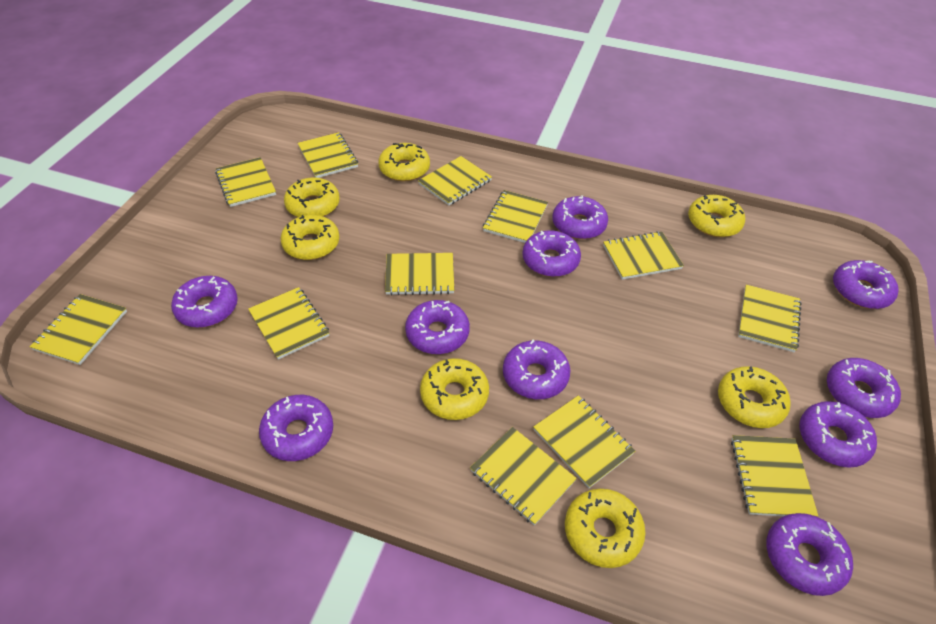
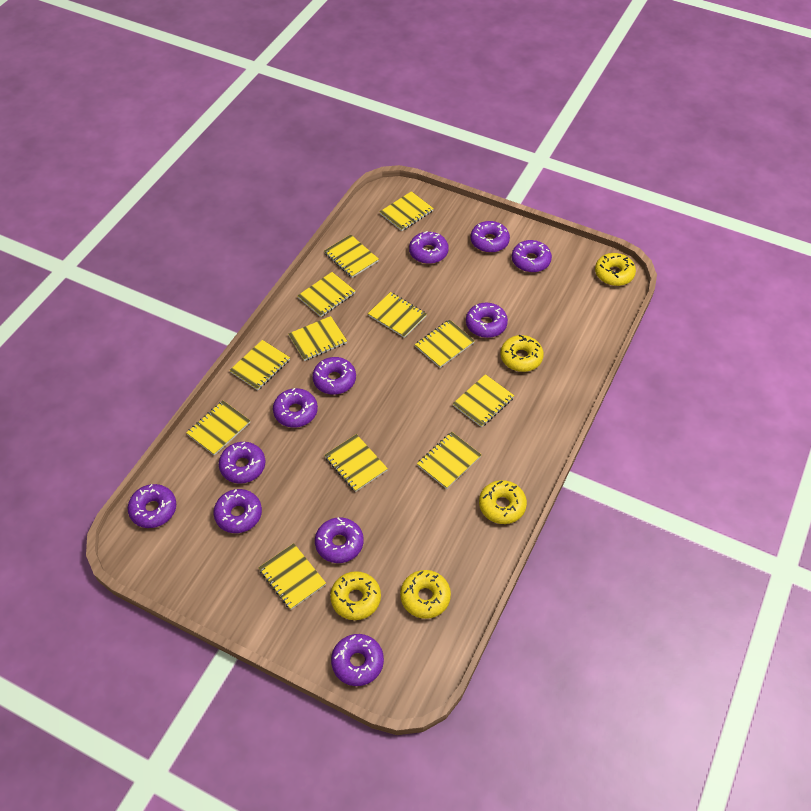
purple donut: 10 -> 11
yellow donut: 7 -> 5

